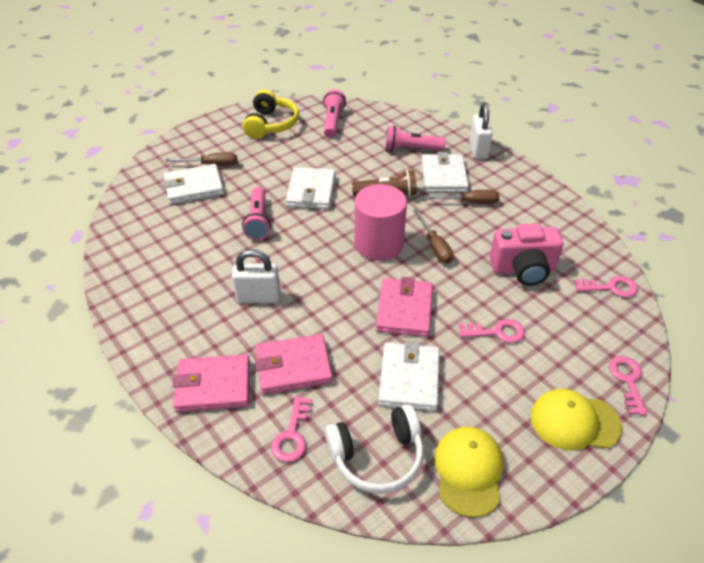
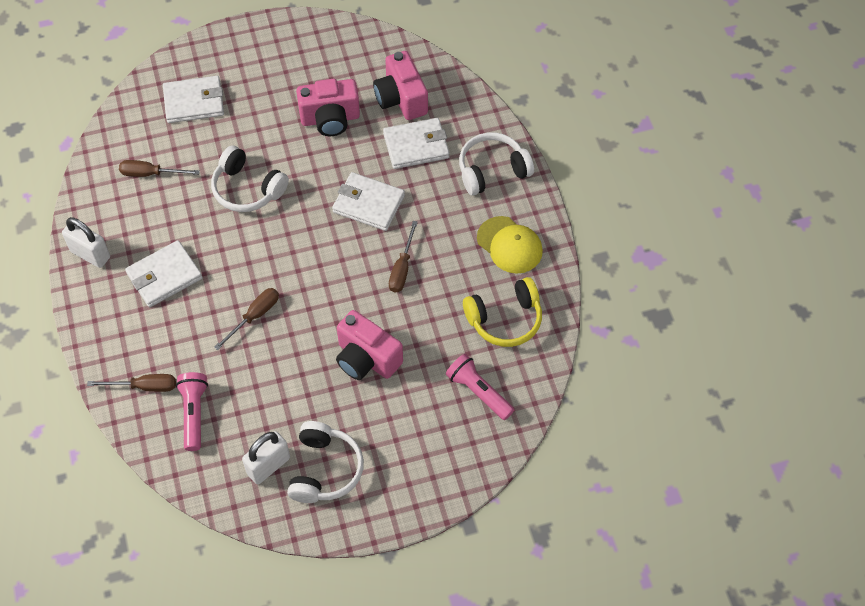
brown flashlight: 1 -> 0
brown screwdriver: 3 -> 4
pink camera: 1 -> 3
pink cylinder: 1 -> 0
pink flashlight: 3 -> 2
pink key: 4 -> 0
pink wallet: 3 -> 0
white headphones: 1 -> 3
yellow cap: 2 -> 1

